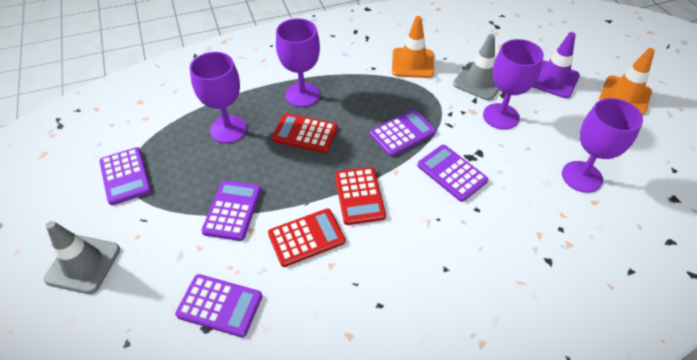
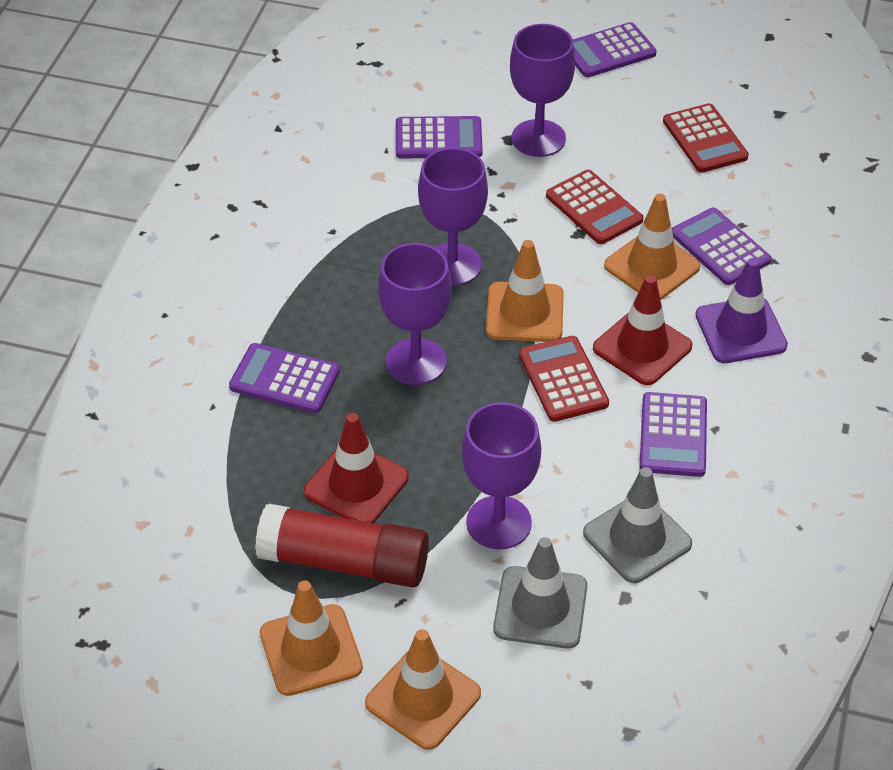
orange traffic cone: 2 -> 4
red glue stick: 0 -> 1
red traffic cone: 0 -> 2

